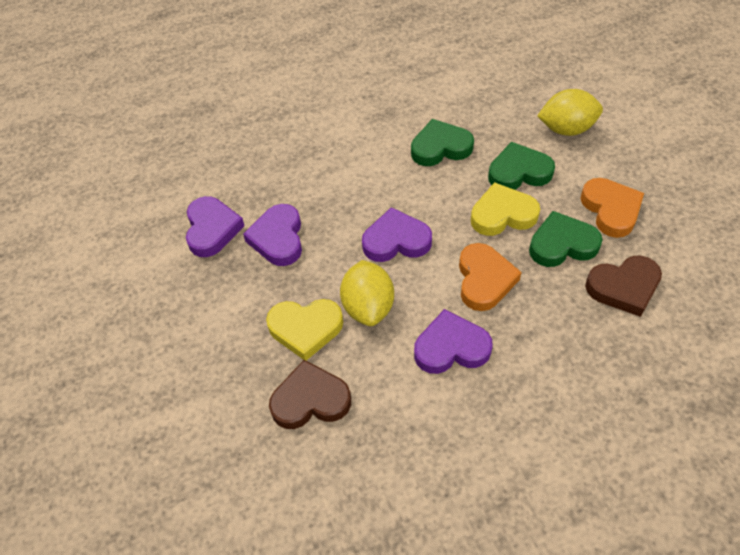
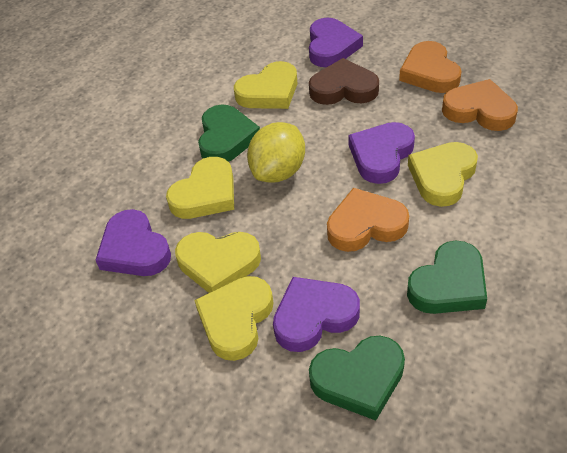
brown heart: 2 -> 1
orange heart: 2 -> 3
yellow heart: 2 -> 5
yellow lemon: 2 -> 1

